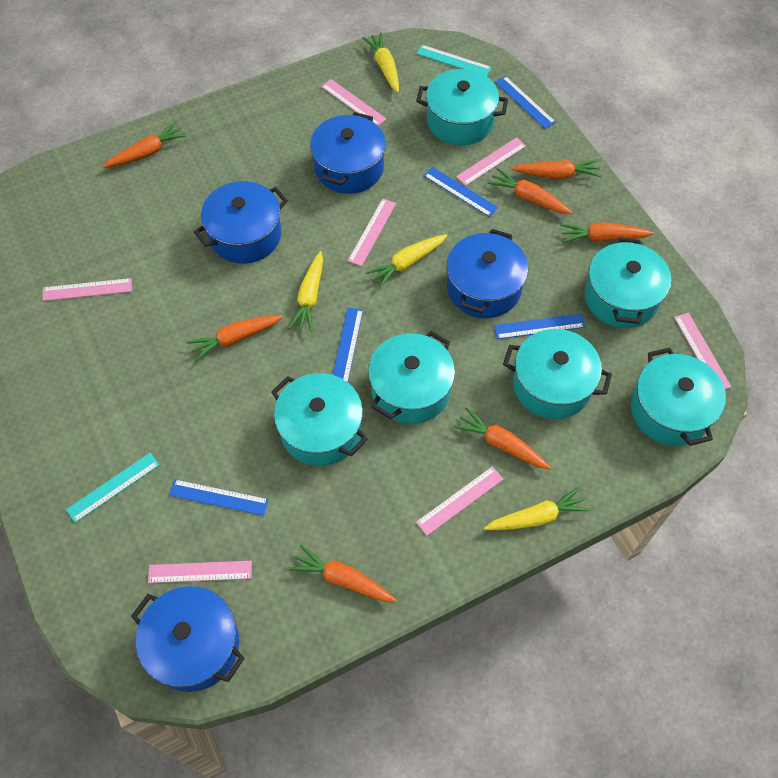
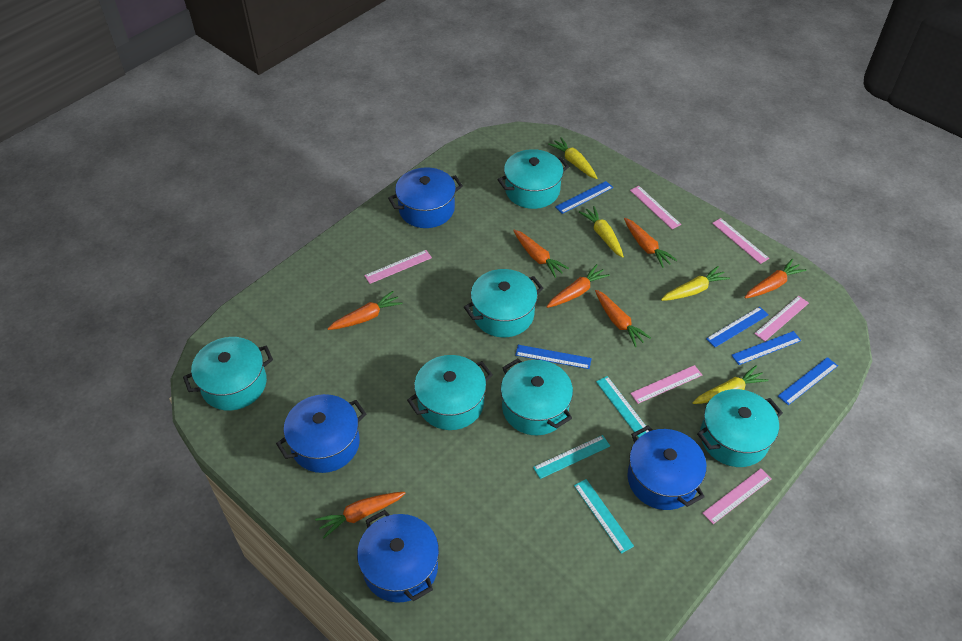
pink ruler: 7 -> 6
turquoise ruler: 2 -> 3

